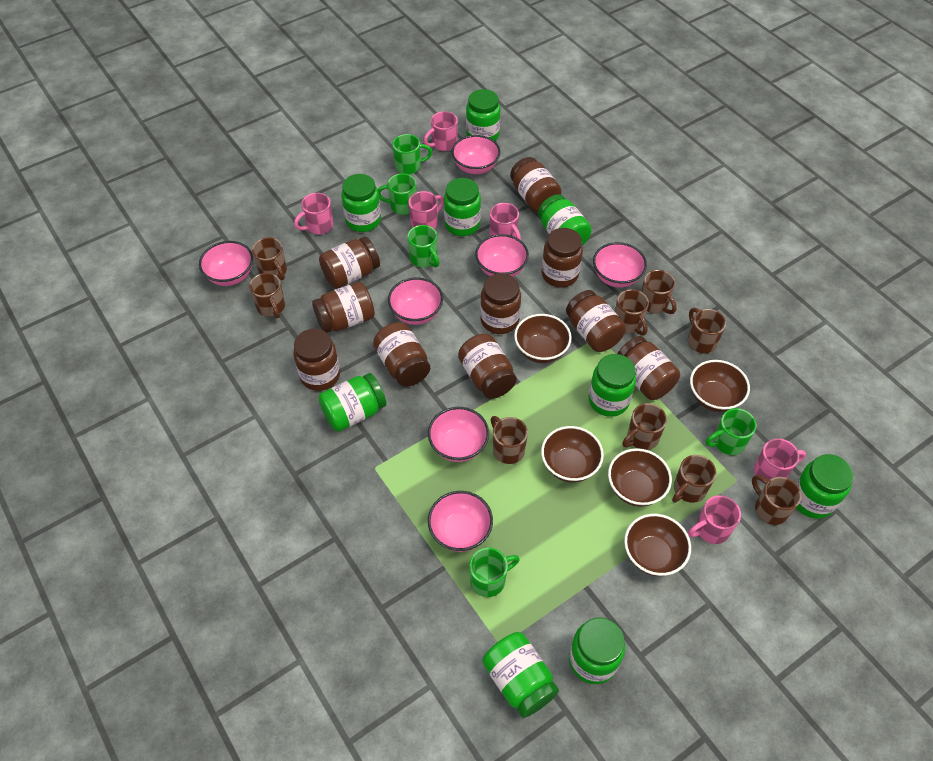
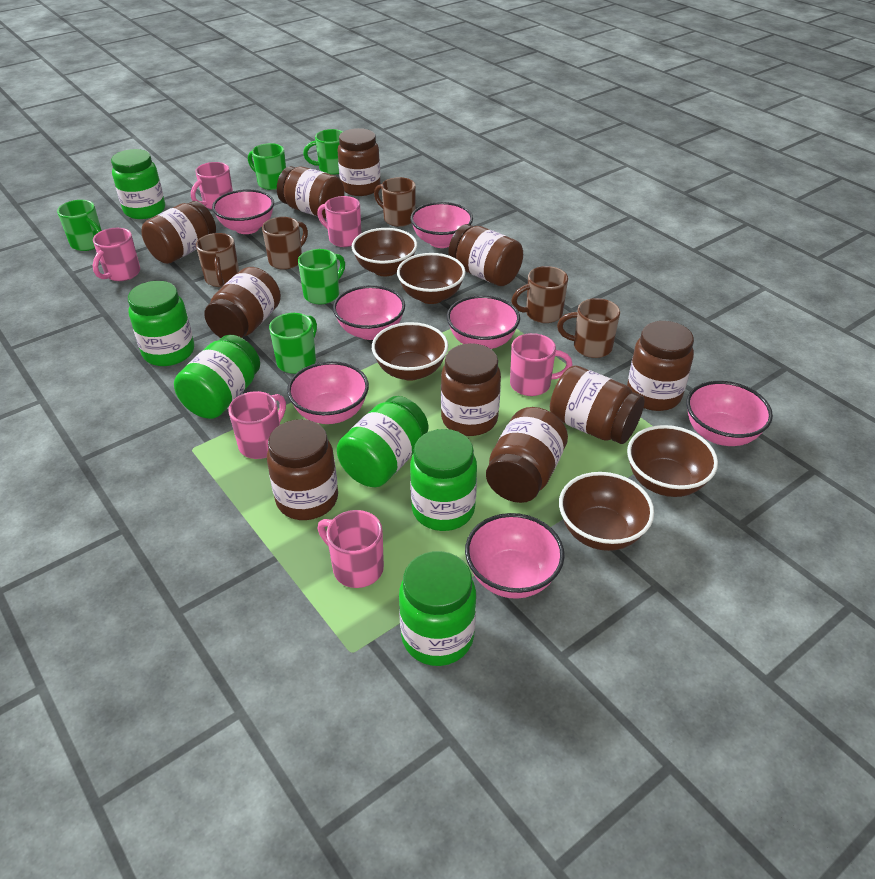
brown mug: 9 -> 5
green jar: 9 -> 6

